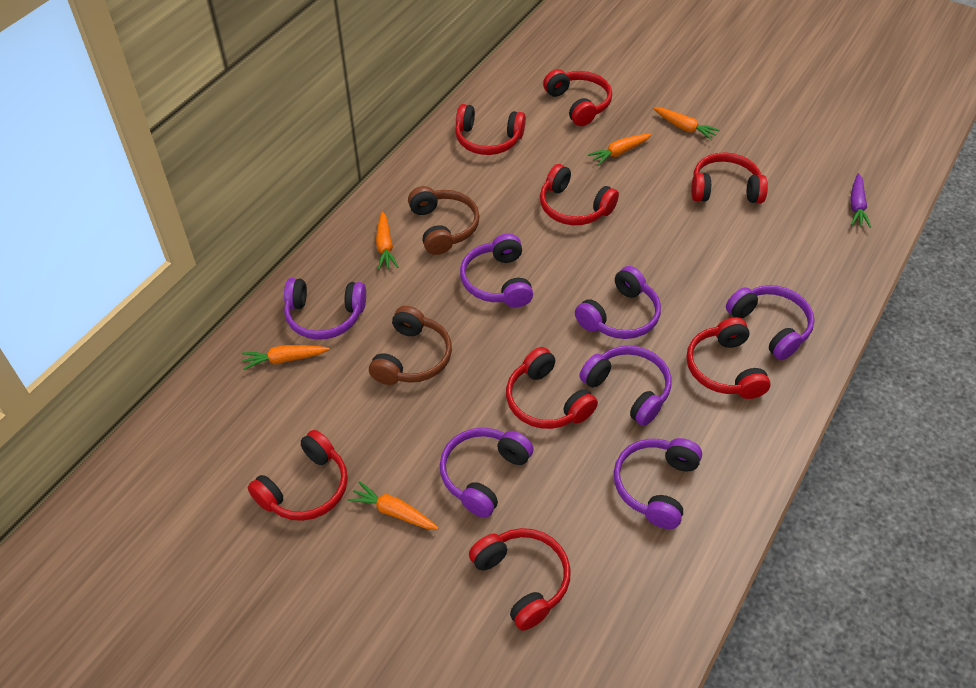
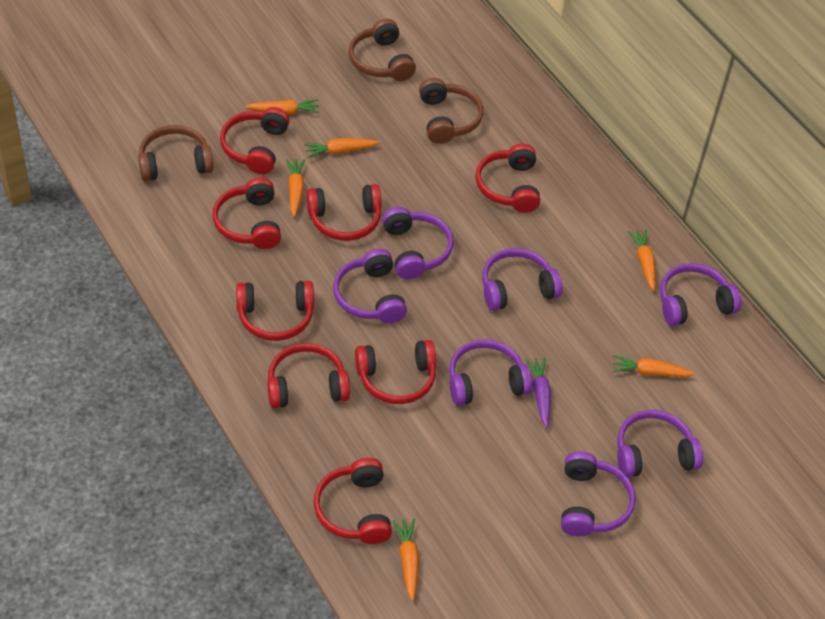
brown headphones: 2 -> 3
orange carrot: 5 -> 6

